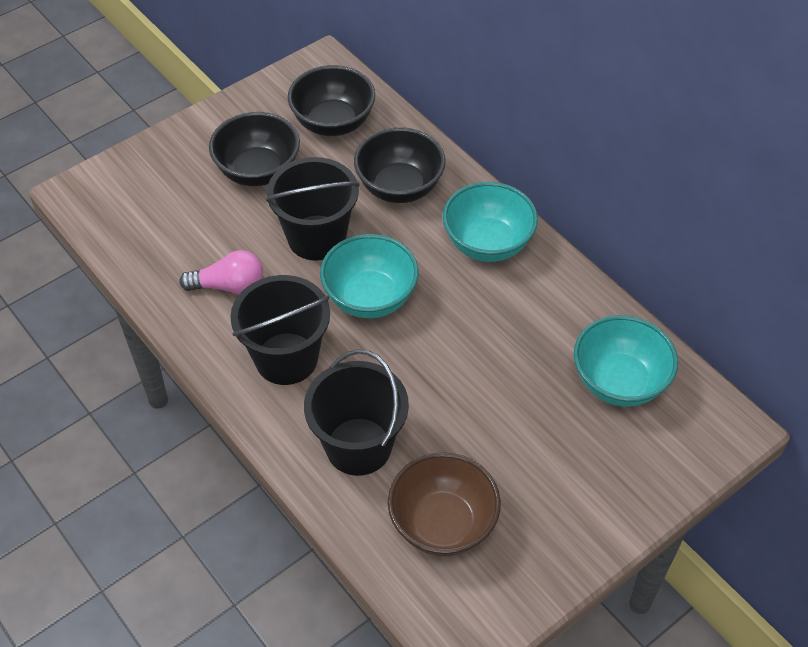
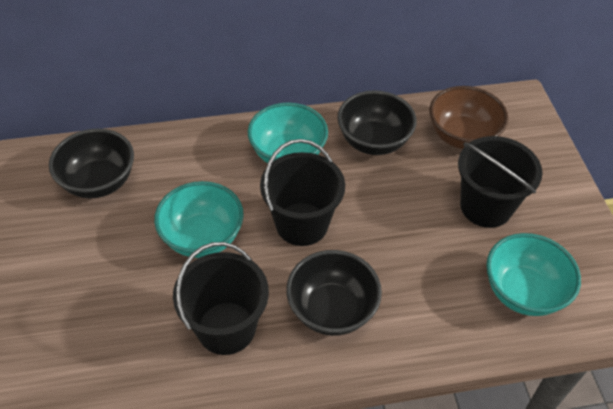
pink light bulb: 1 -> 0

